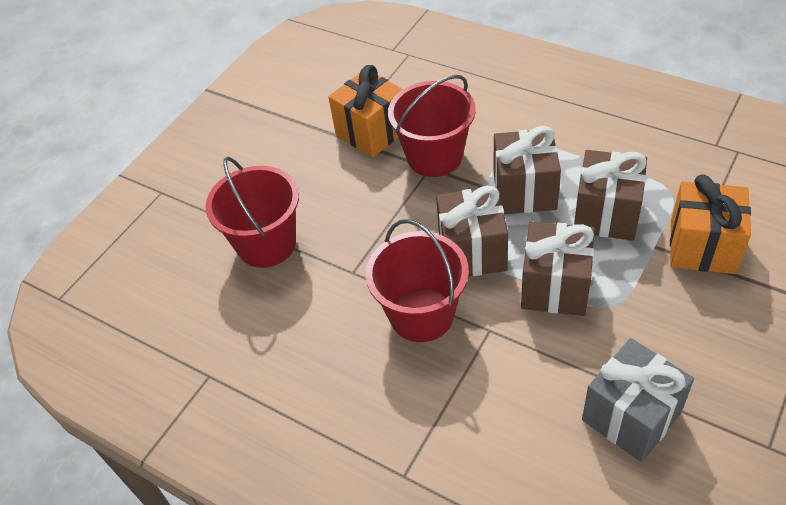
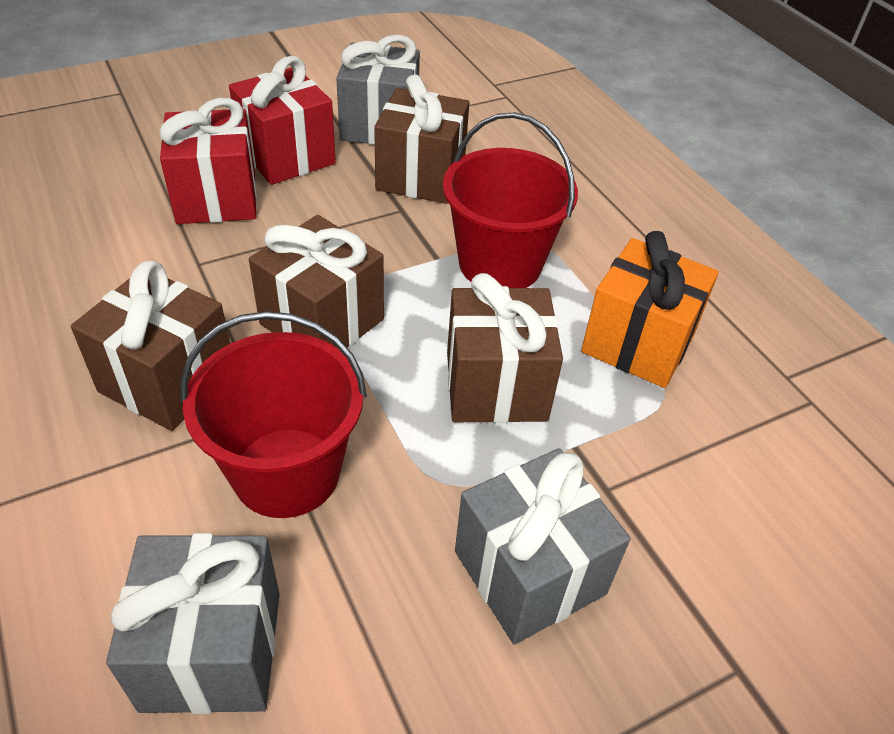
grey gift: 1 -> 3
orange gift: 2 -> 1
red bucket: 3 -> 2
red gift: 0 -> 2

